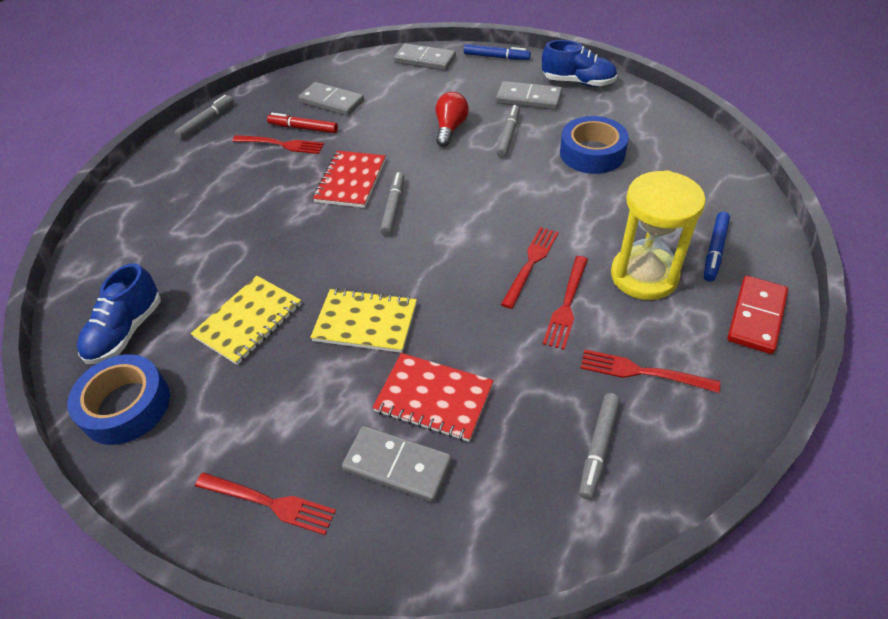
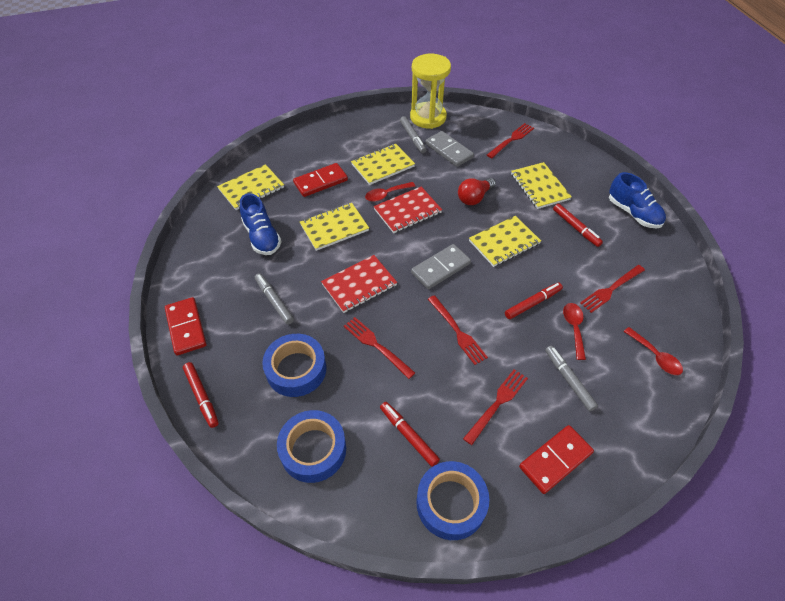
blue marker: 2 -> 0
blue tape: 2 -> 3
grey domino: 4 -> 2
grey marker: 4 -> 3
red domino: 1 -> 3
red marker: 1 -> 4
red spoon: 0 -> 3
yellow notebook: 2 -> 5

